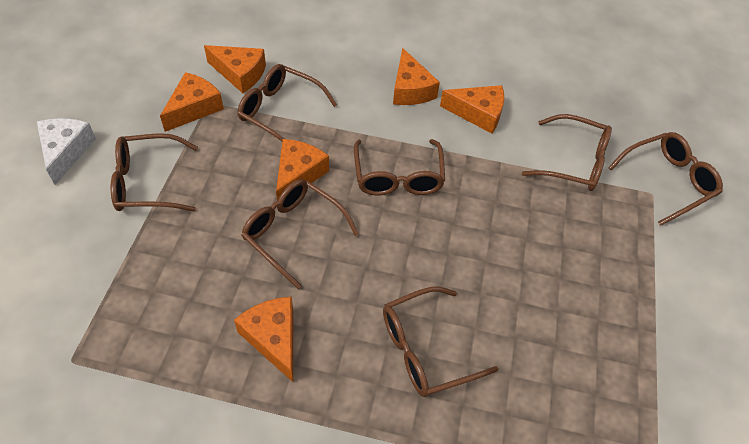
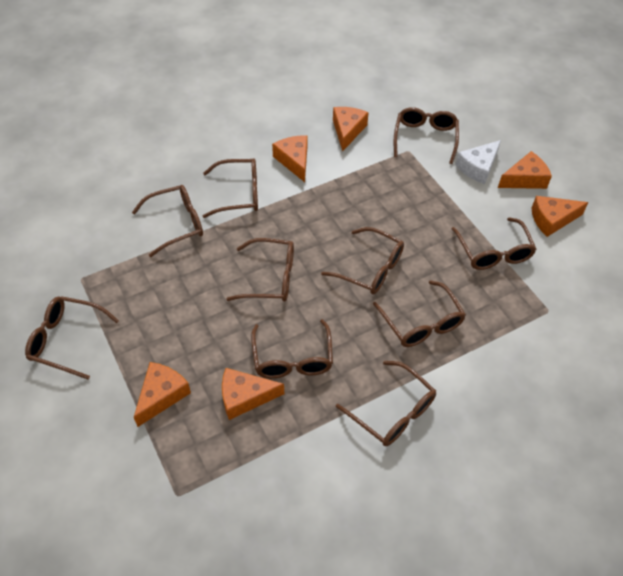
brown glasses: 7 -> 10

